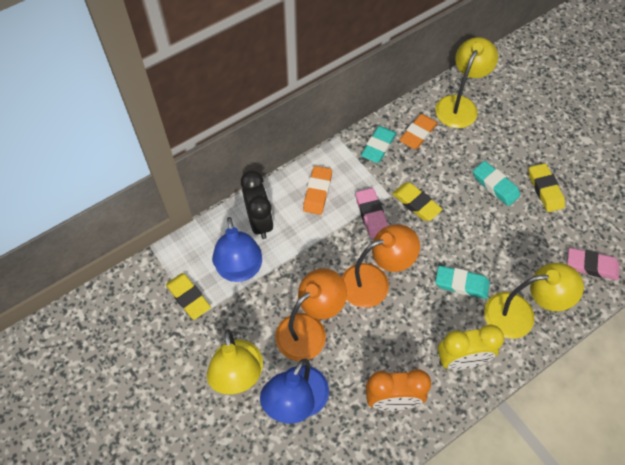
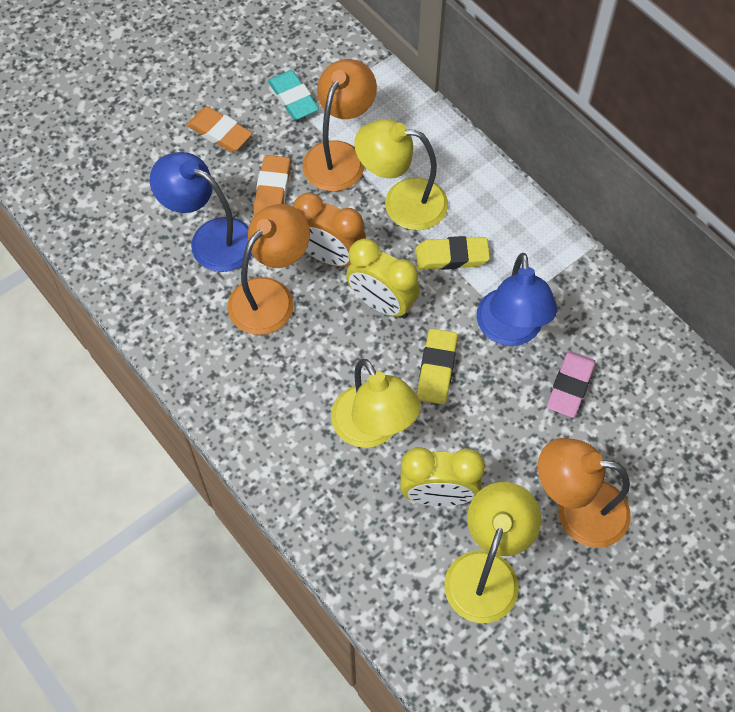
black clock: 1 -> 0
orange lamp: 2 -> 3
pink eraser: 2 -> 1
turquoise eraser: 3 -> 1
yellow clock: 1 -> 2
yellow eraser: 3 -> 2

